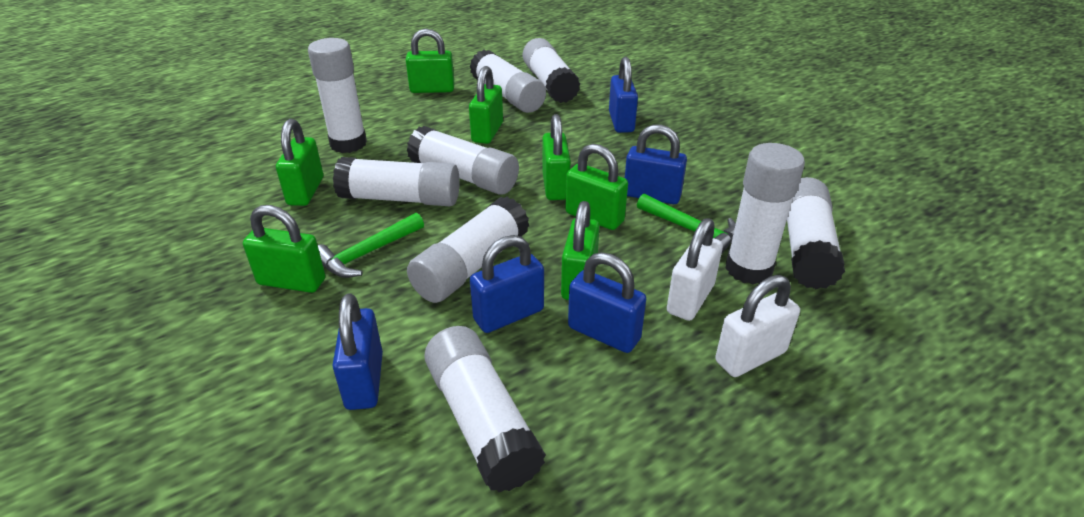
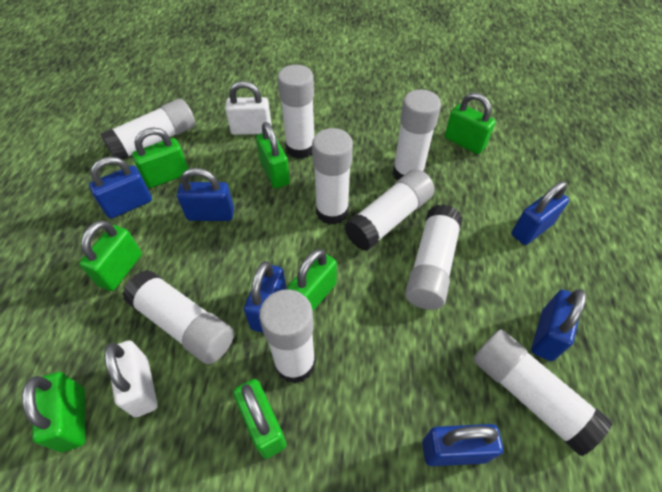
blue padlock: 5 -> 6
green hammer: 2 -> 0

